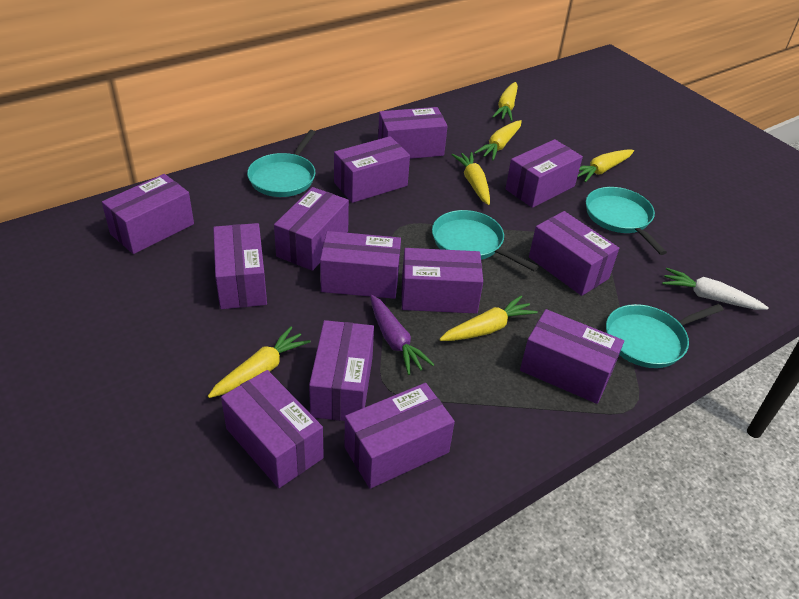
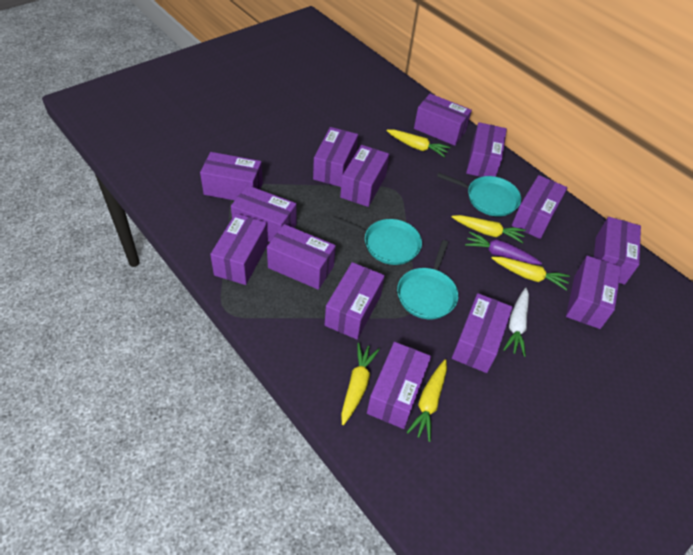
purple box: 13 -> 14
turquoise pan: 4 -> 3
yellow carrot: 6 -> 5

